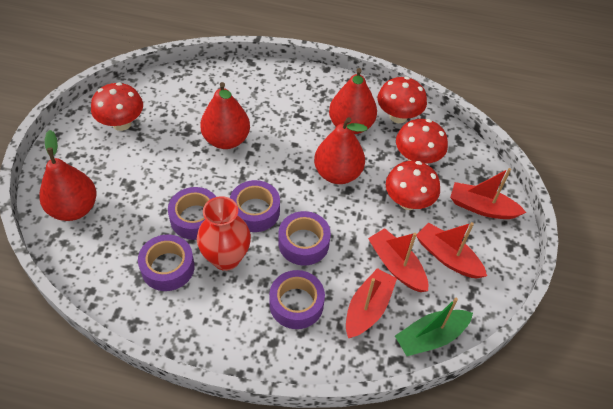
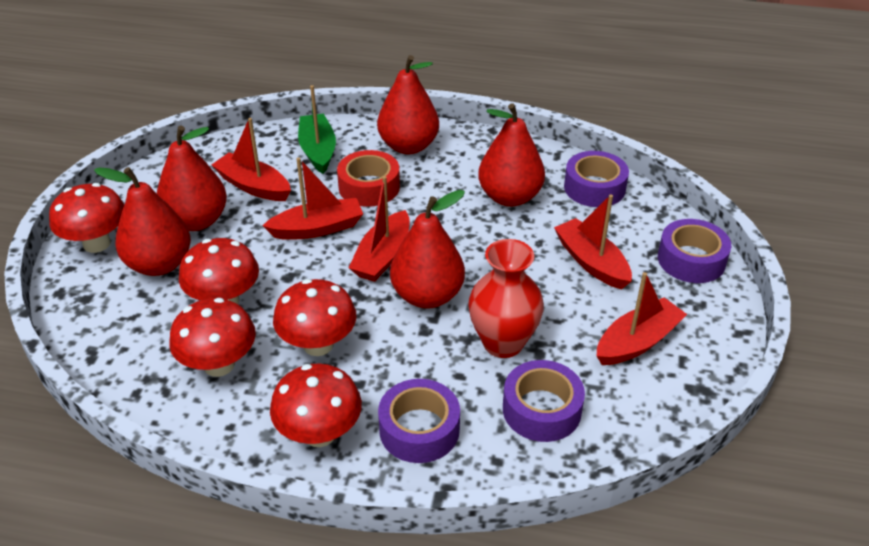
purple tape: 5 -> 4
red boat: 4 -> 5
red mushroom: 4 -> 5
red pear: 4 -> 5
red tape: 0 -> 1

